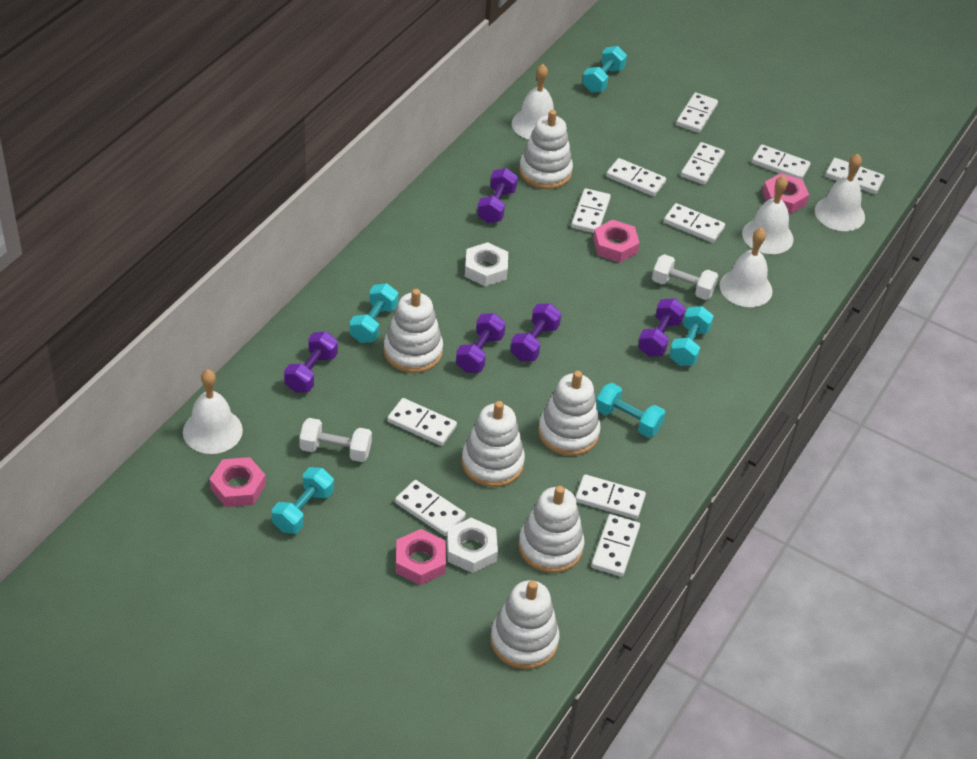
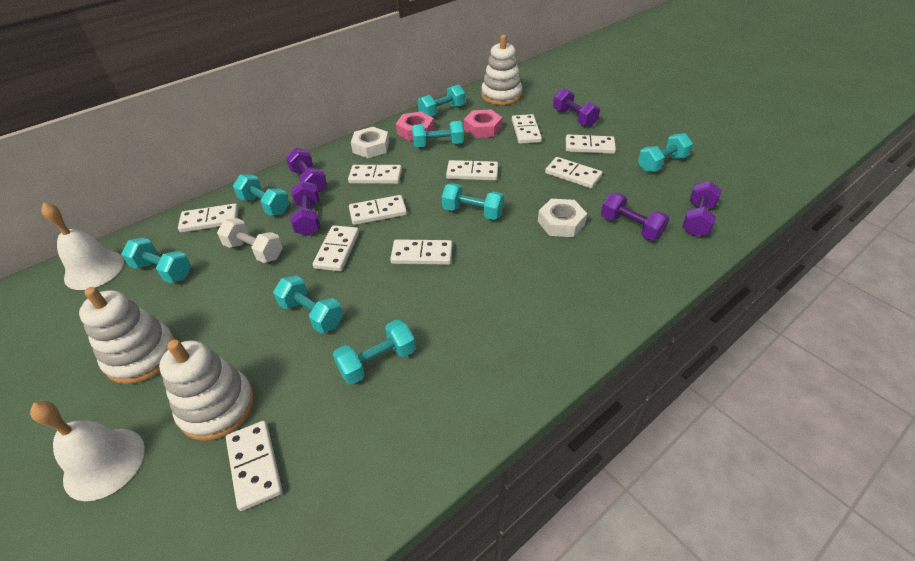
pink nut: 4 -> 2
turquoise dumbbell: 5 -> 8
white bell: 5 -> 2
white domino: 11 -> 10
white dumbbell: 2 -> 1
white stacking toy: 6 -> 3

